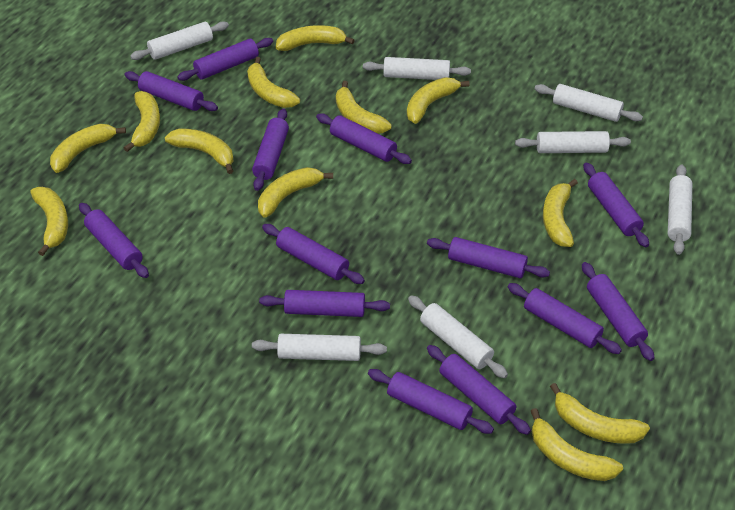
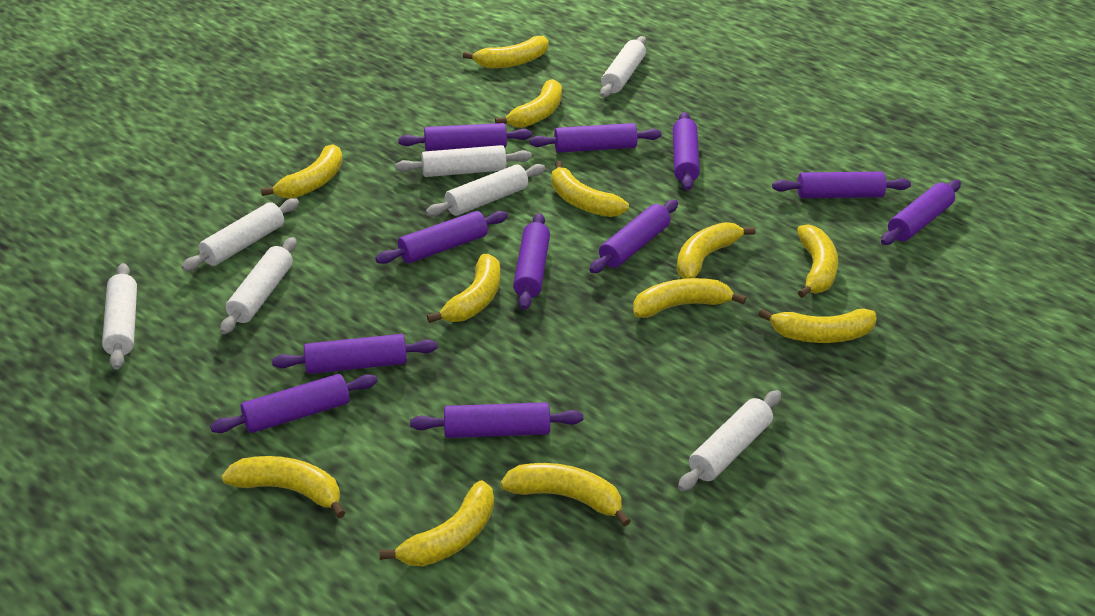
purple rolling pin: 13 -> 11

